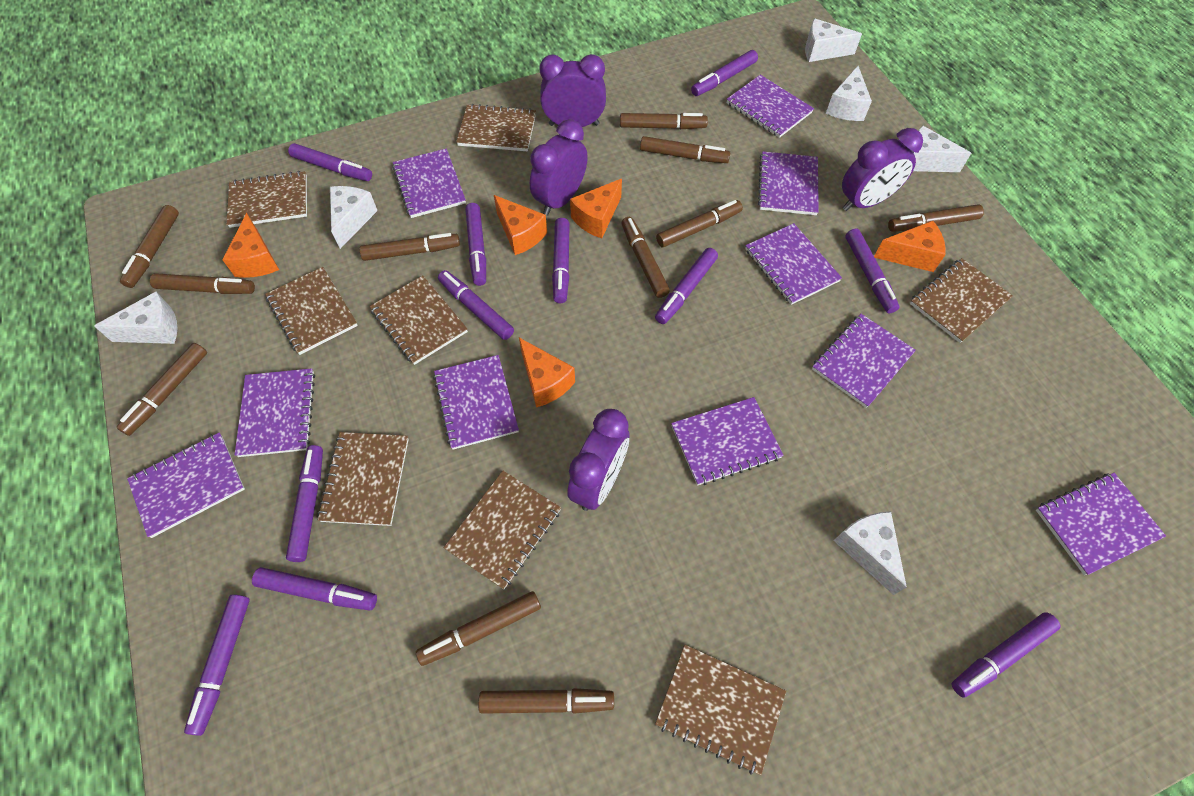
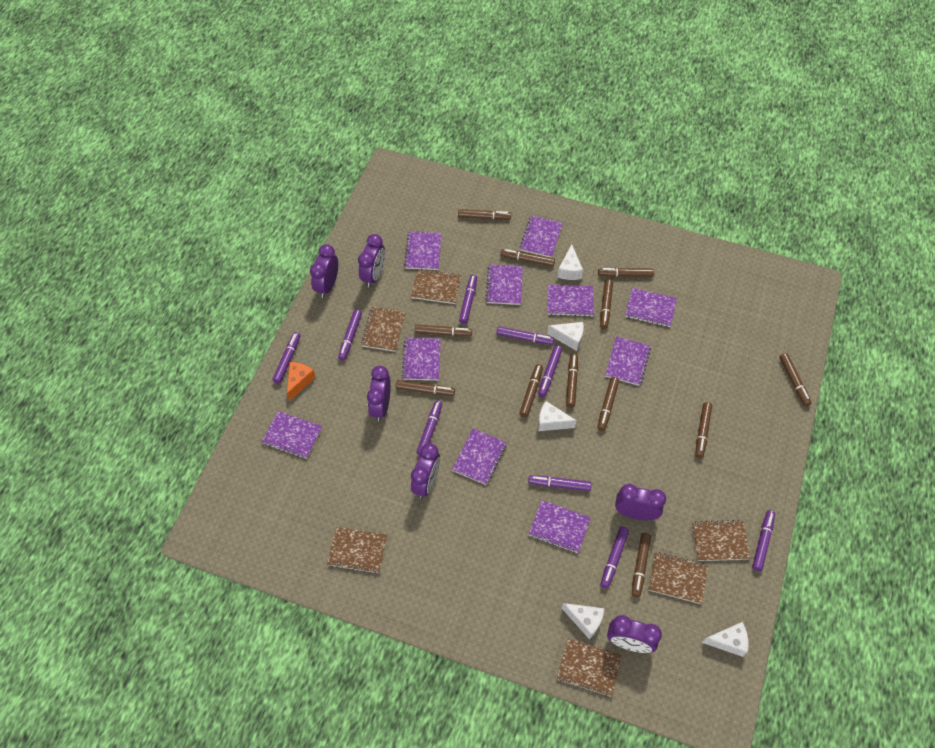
brown marker: 11 -> 12
brown notebook: 8 -> 6
orange cheese: 5 -> 1
purple clock: 4 -> 6
purple marker: 11 -> 9
white cheese: 6 -> 5

